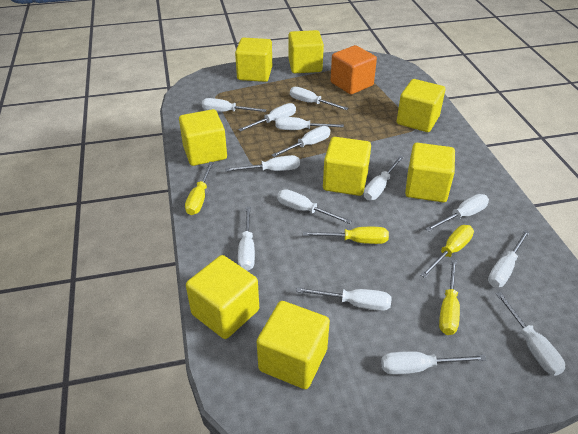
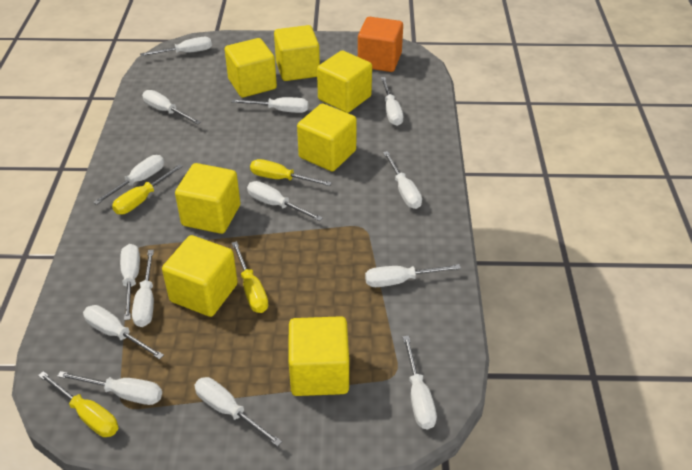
yellow cube: 8 -> 7

